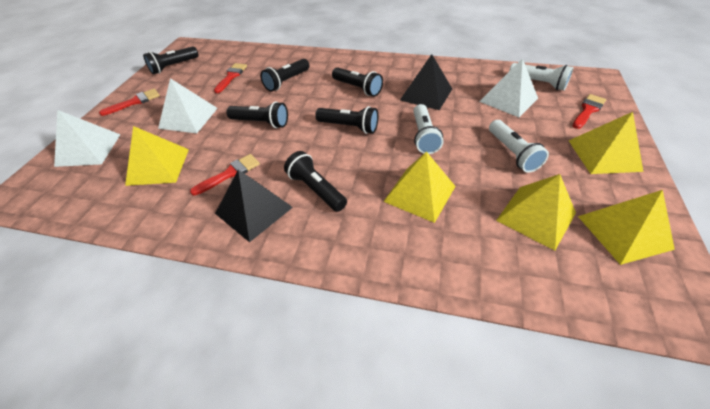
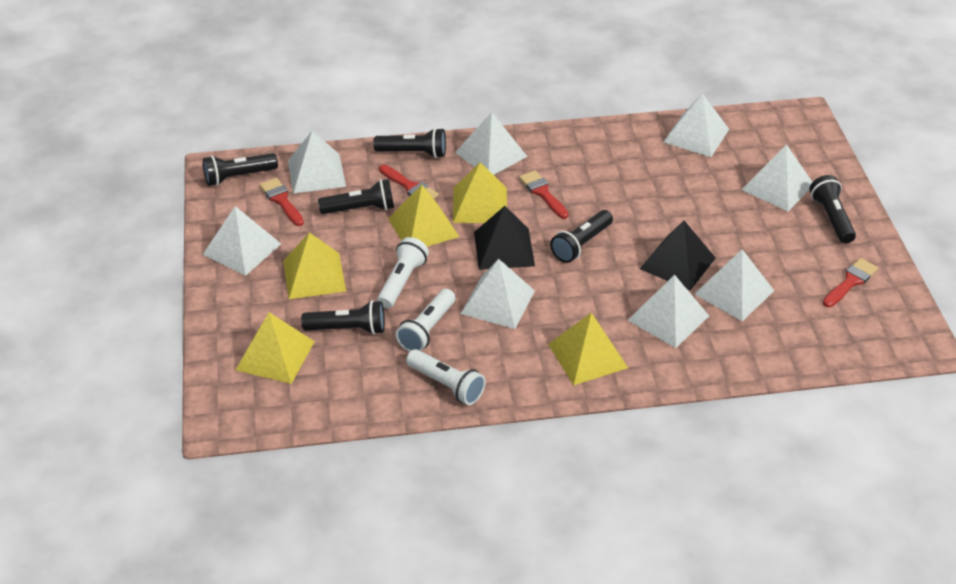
white pyramid: 3 -> 8

